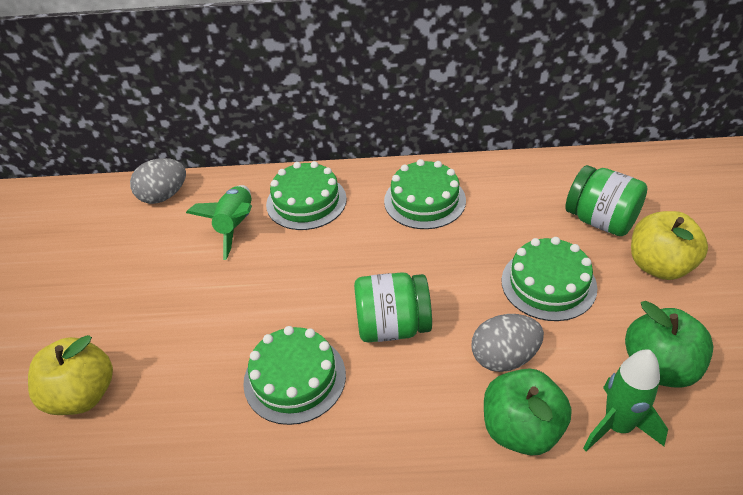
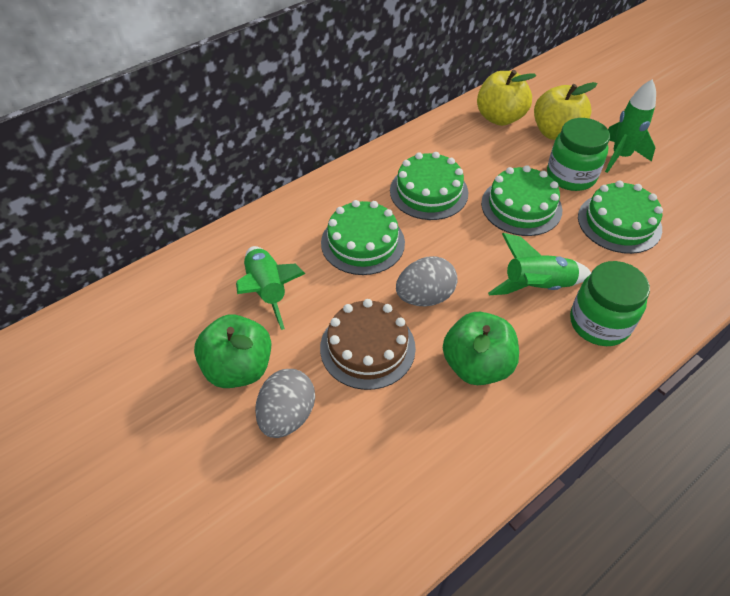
brown cake: 0 -> 1
green rocket: 2 -> 3

